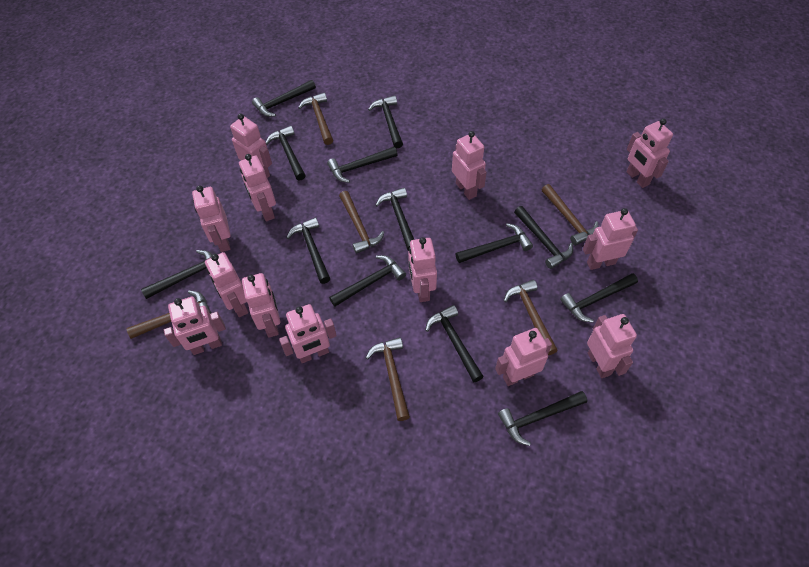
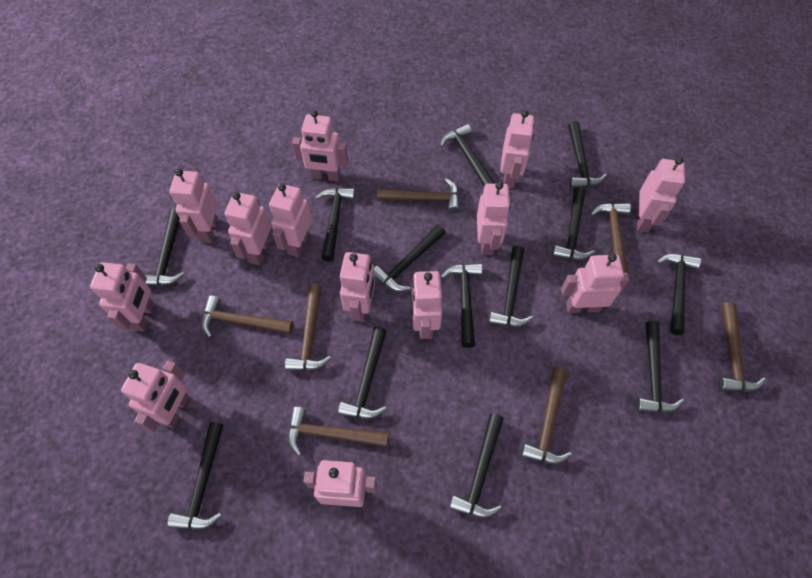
brown hammer: 6 -> 7

